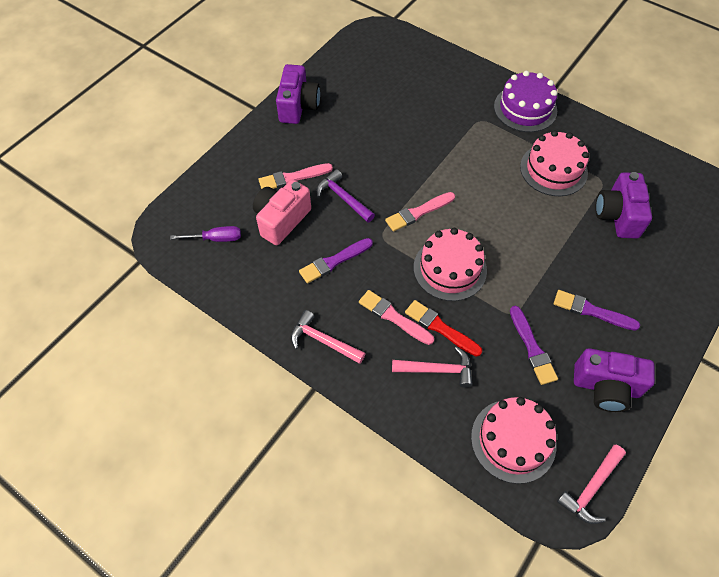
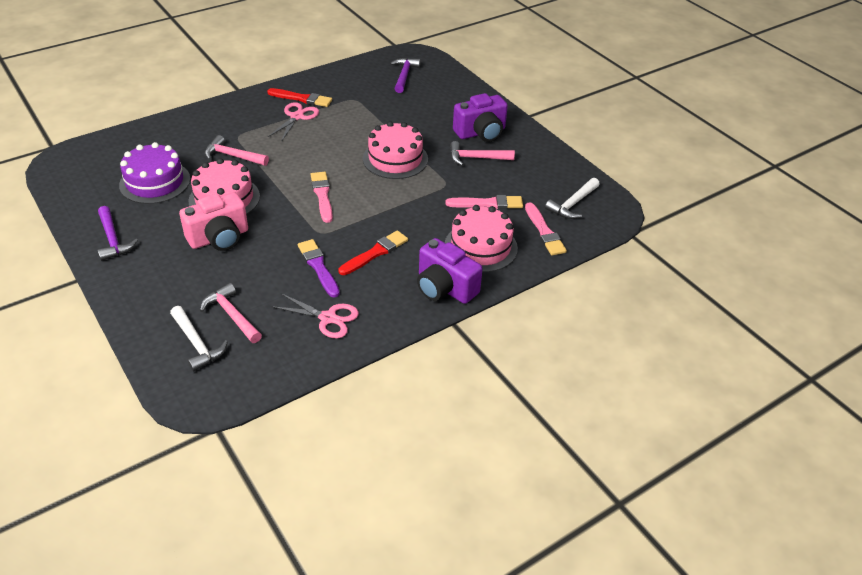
pink scissors: 0 -> 2
purple brush: 3 -> 1
purple camera: 3 -> 2
purple hammer: 1 -> 2
purple screwdriver: 1 -> 0
red brush: 1 -> 2
white hammer: 0 -> 2

